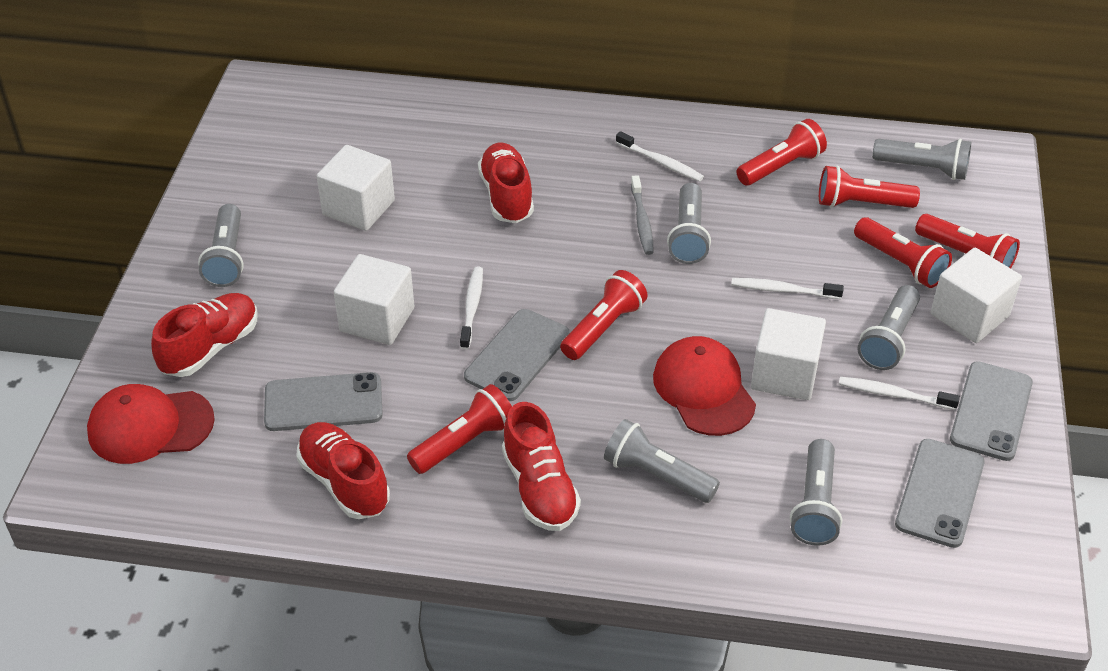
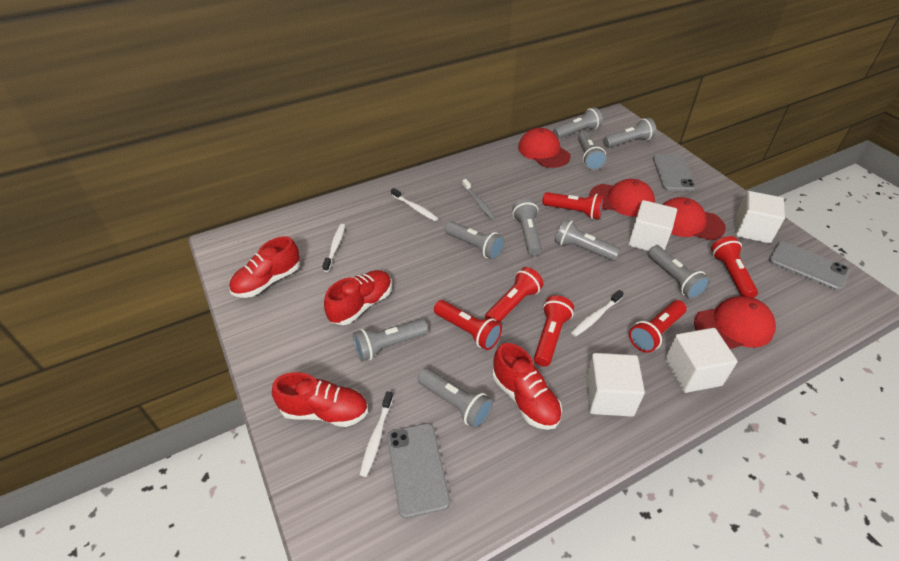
grey flashlight: 6 -> 9
grey phone: 4 -> 3
red cap: 2 -> 4

